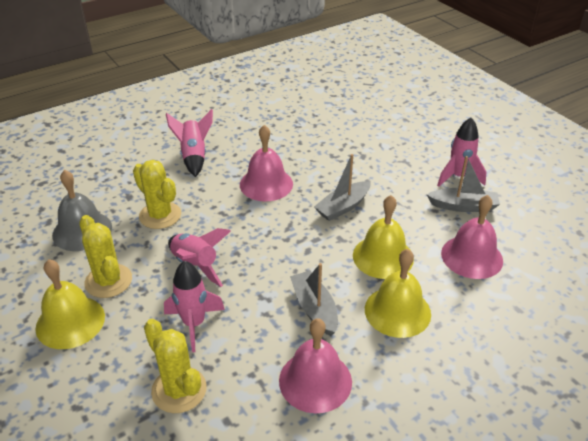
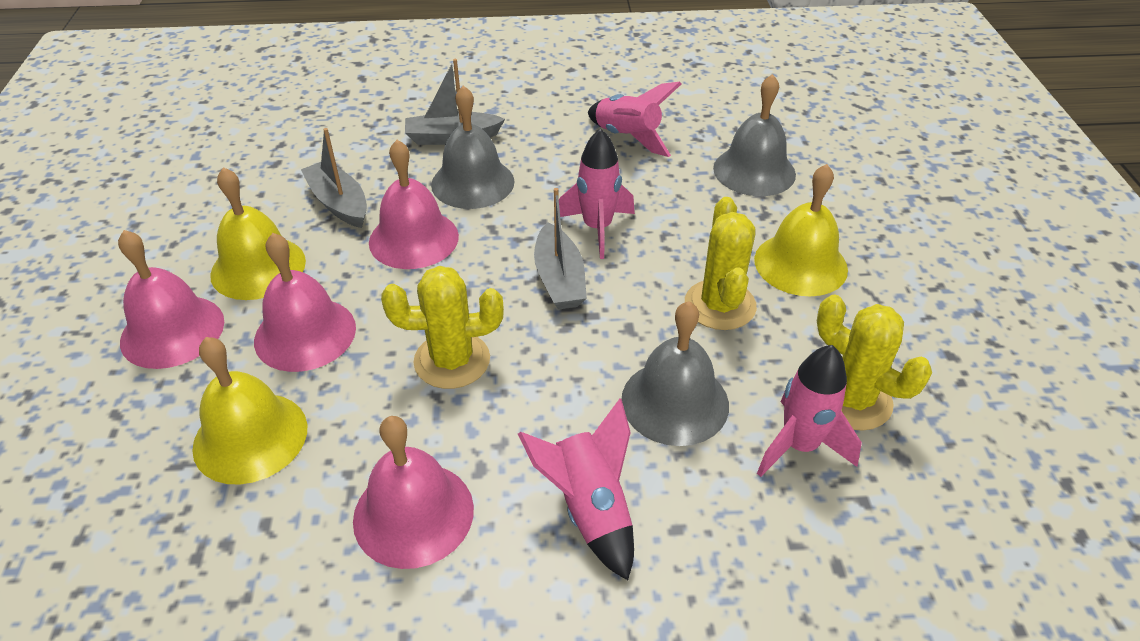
grey bell: 1 -> 3
pink bell: 3 -> 4

